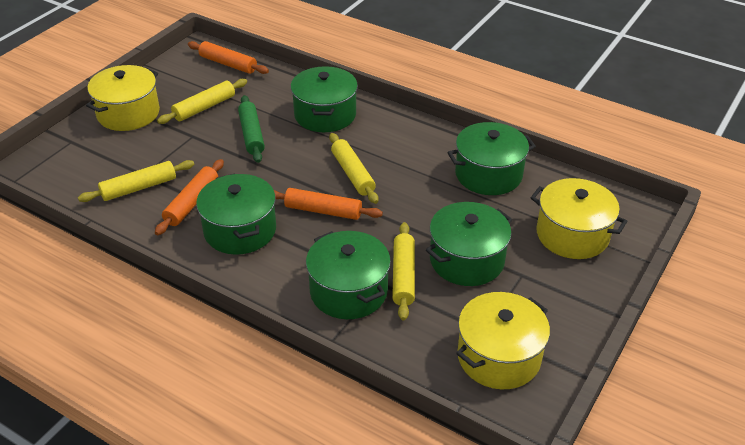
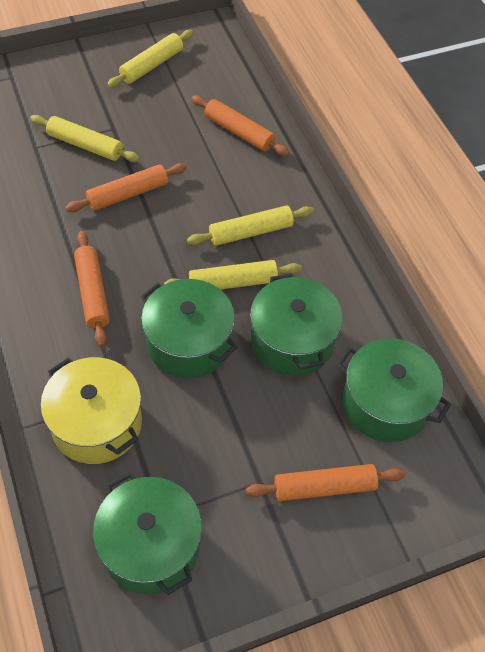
green pot: 5 -> 4
green rolling pin: 1 -> 0
orange rolling pin: 3 -> 4
yellow pot: 3 -> 1

